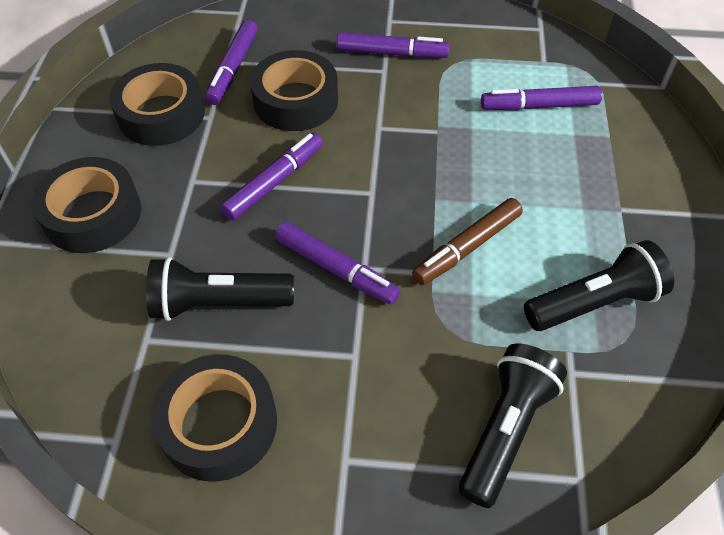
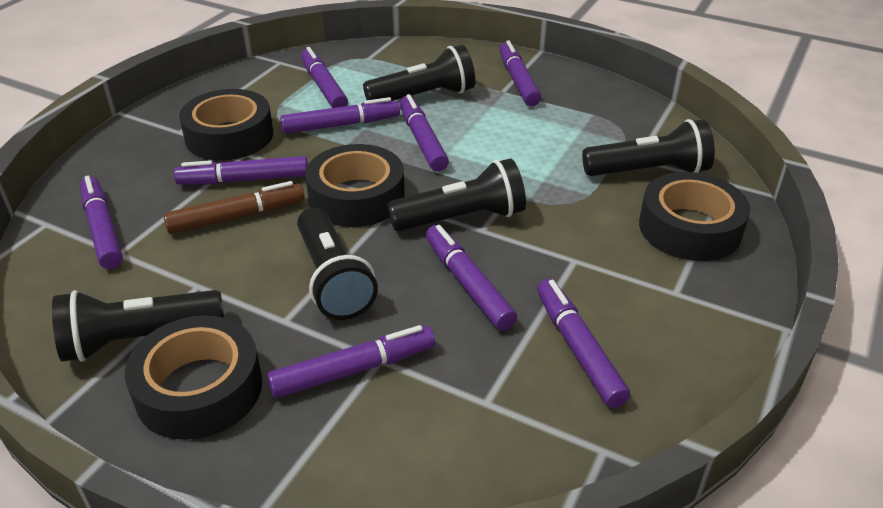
black flashlight: 3 -> 5
purple marker: 5 -> 9

